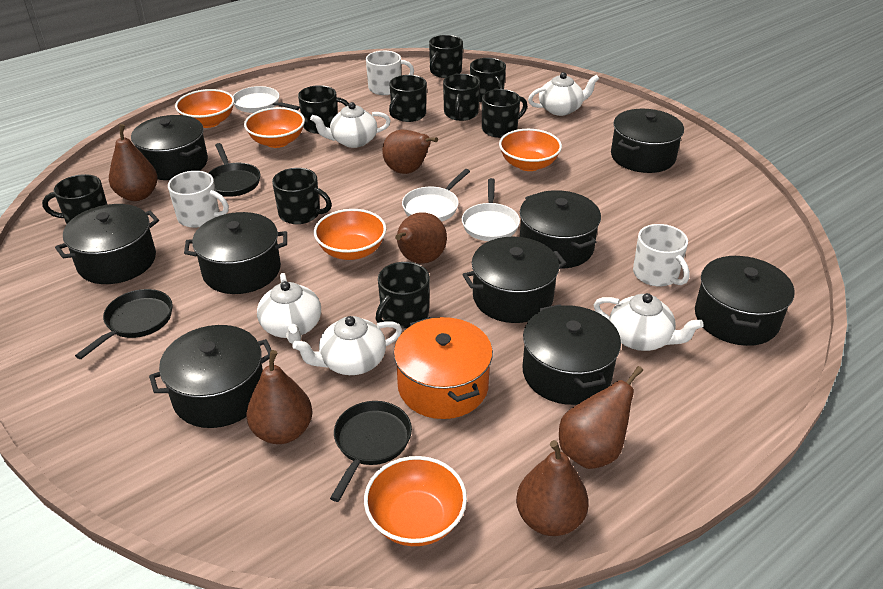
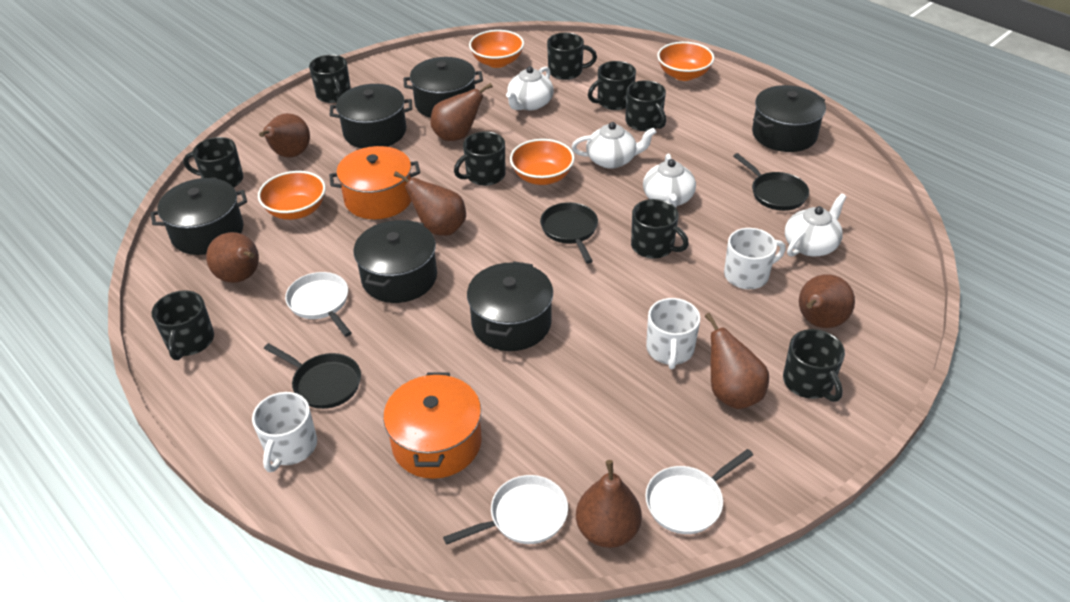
black pot: 9 -> 6
brown pear: 6 -> 7
orange bowl: 5 -> 4
orange pot: 1 -> 2
white teapot: 5 -> 4

